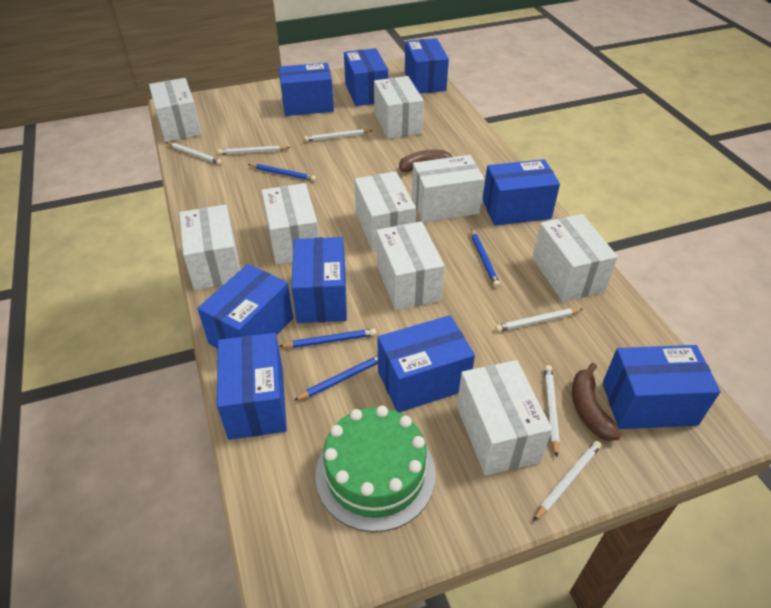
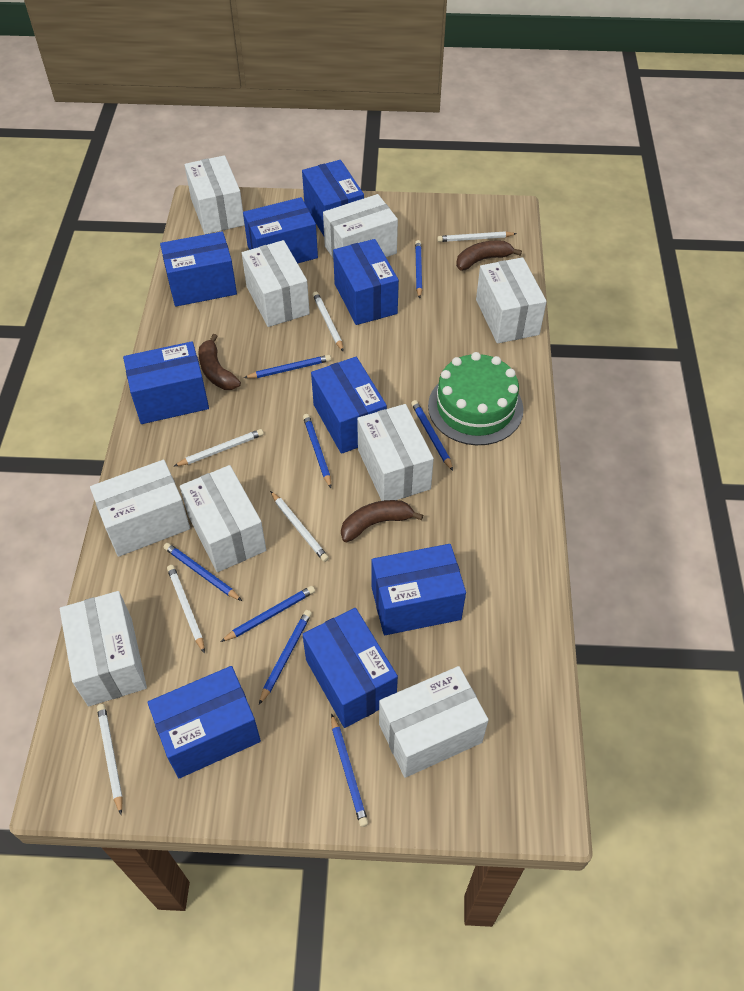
blue pencil: 4 -> 8
brown banana: 2 -> 3

